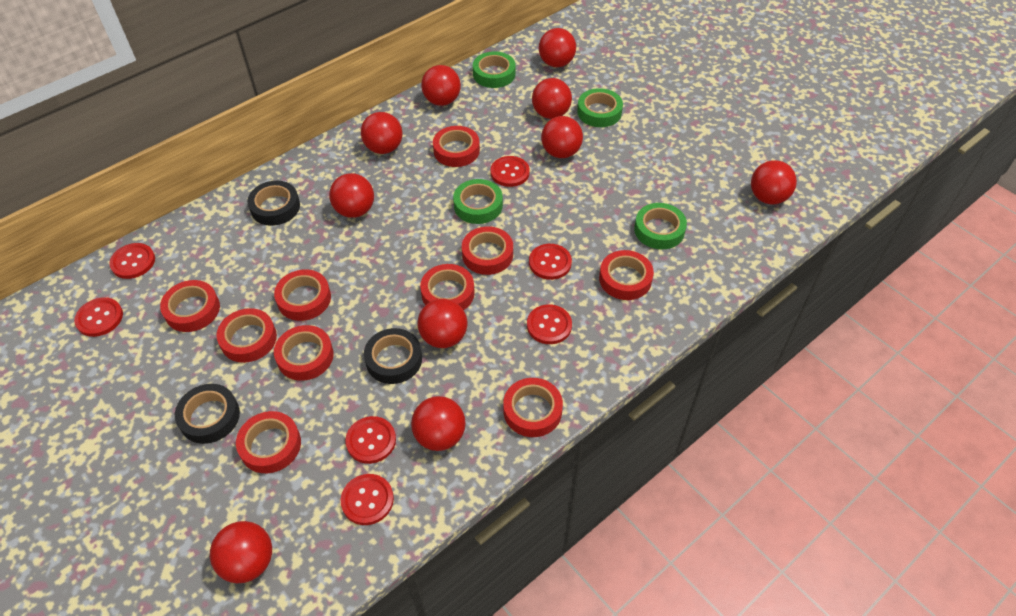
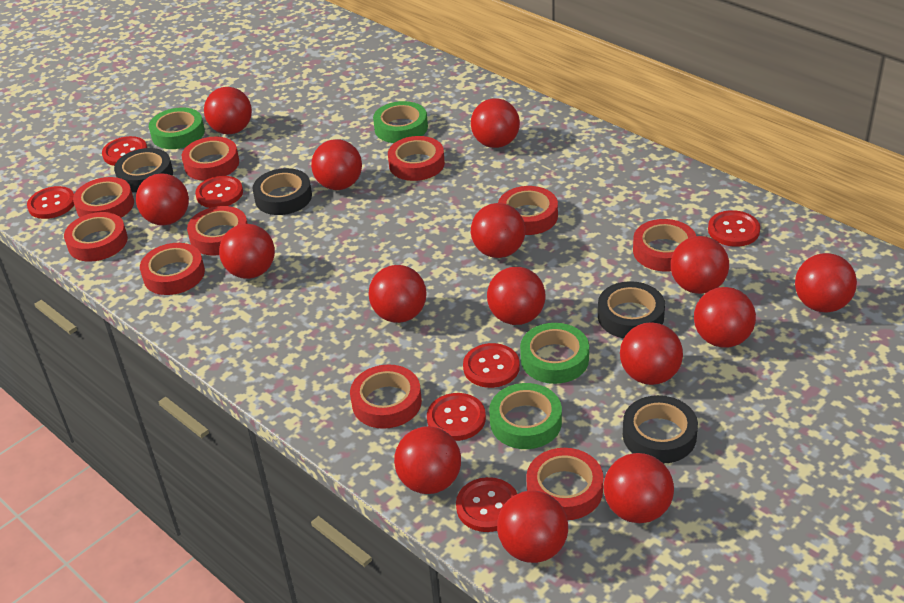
black tape: 3 -> 4
red ball: 10 -> 15

